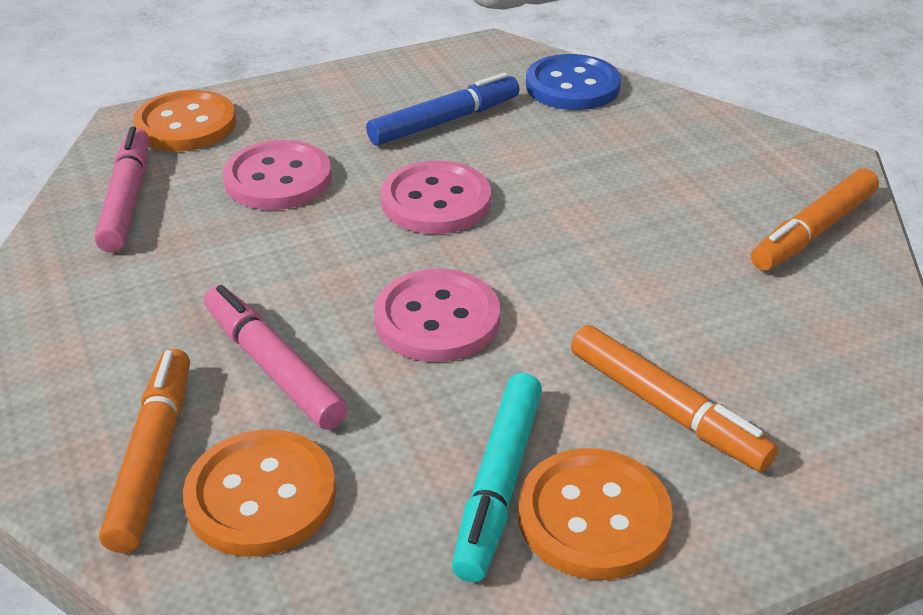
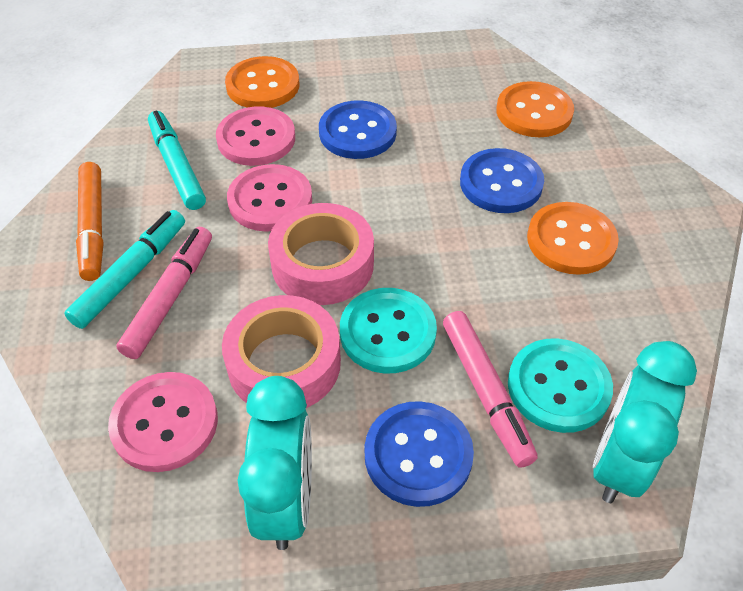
blue button: 1 -> 3
blue marker: 1 -> 0
orange marker: 3 -> 1
pink tape: 0 -> 2
turquoise button: 0 -> 2
turquoise clock: 0 -> 2
turquoise marker: 1 -> 2

